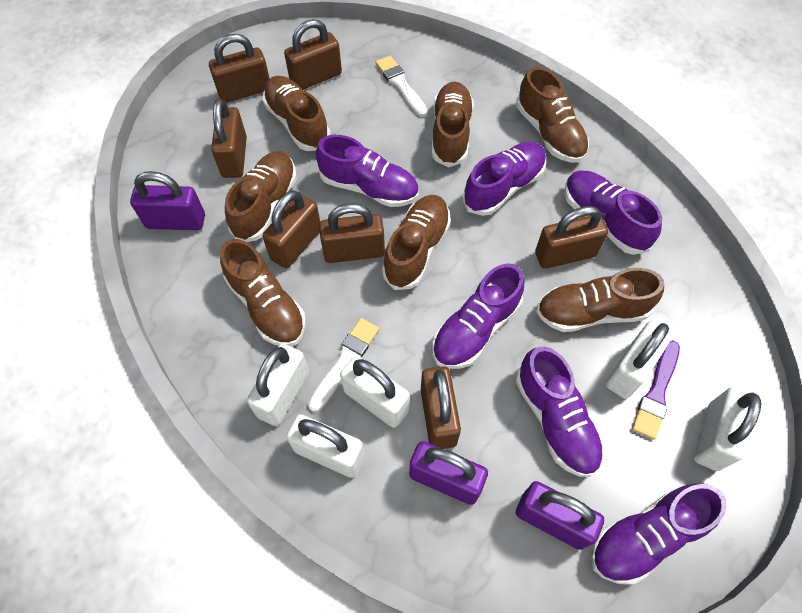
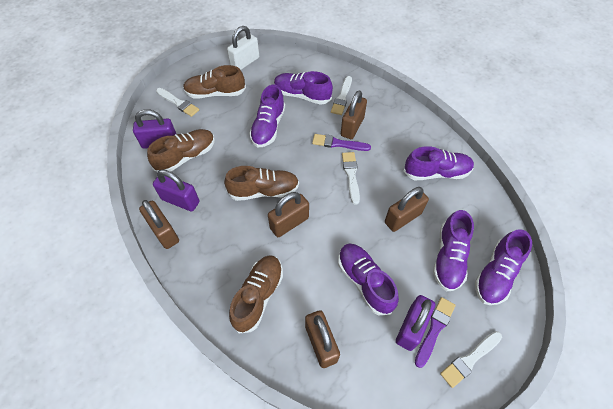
brown padlock: 7 -> 5
brown shoe: 7 -> 4
purple brush: 1 -> 2
white brush: 2 -> 4
white padlock: 5 -> 1

